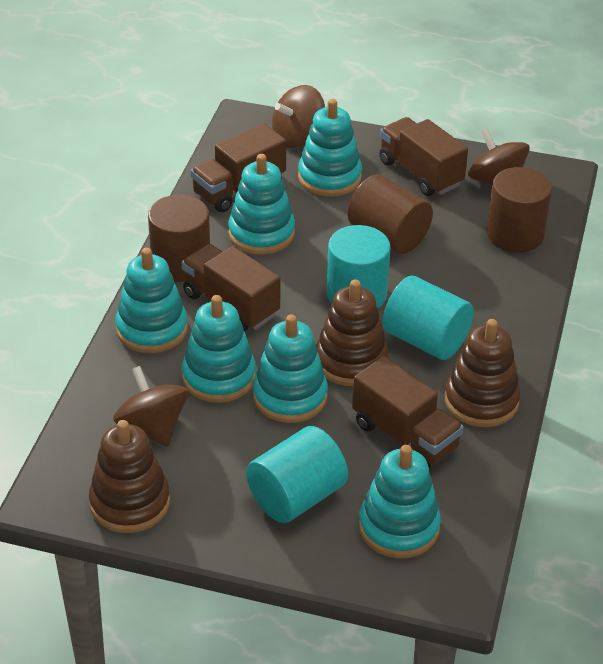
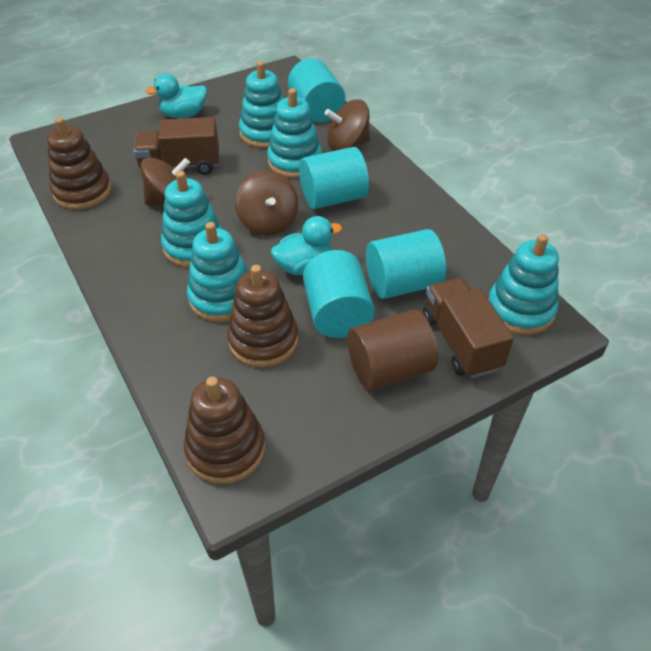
brown cylinder: 3 -> 1
brown truck: 4 -> 2
turquoise cylinder: 3 -> 4
turquoise duck: 0 -> 2
turquoise stacking toy: 6 -> 5

